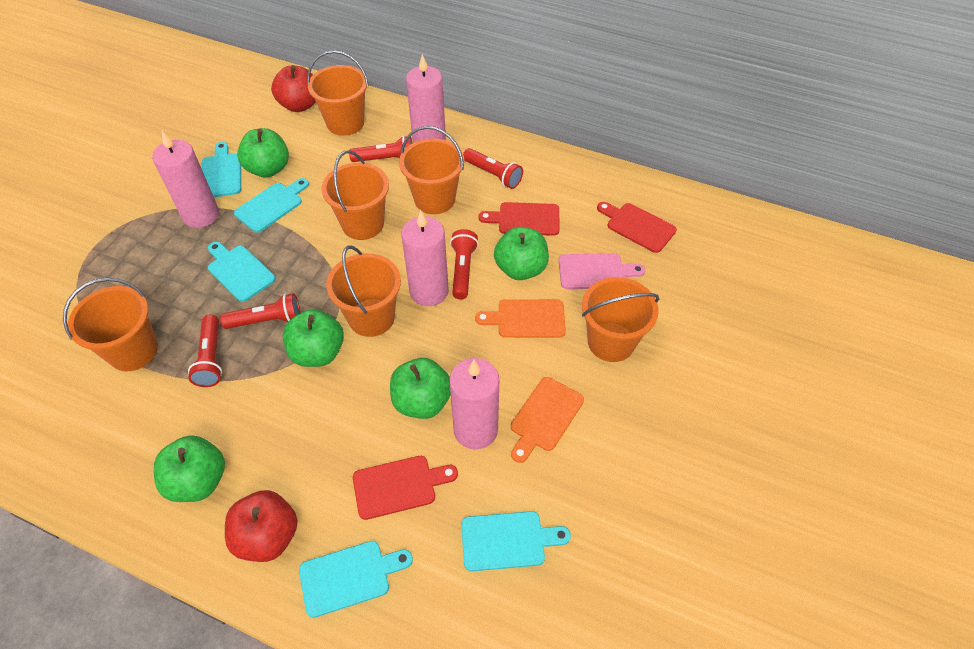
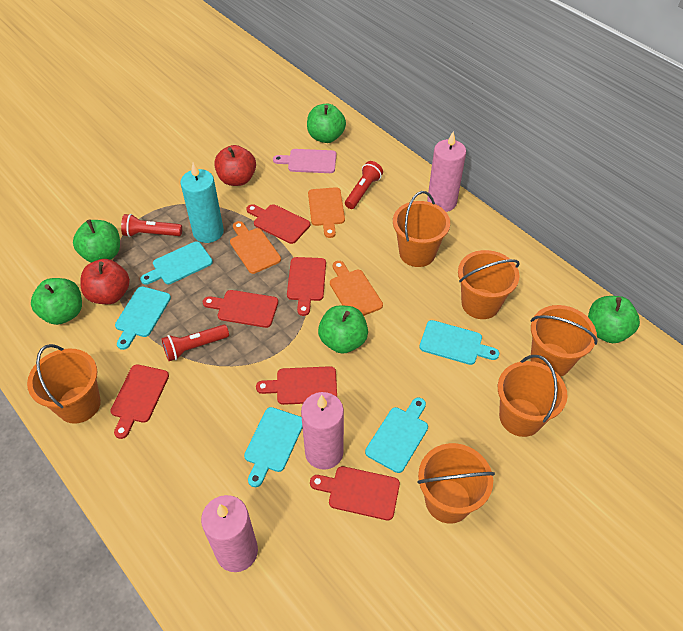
orange cutting board: 2 -> 3
pink candle: 4 -> 3
red cutting board: 3 -> 6
red flashlight: 5 -> 3
turquoise candle: 0 -> 1

